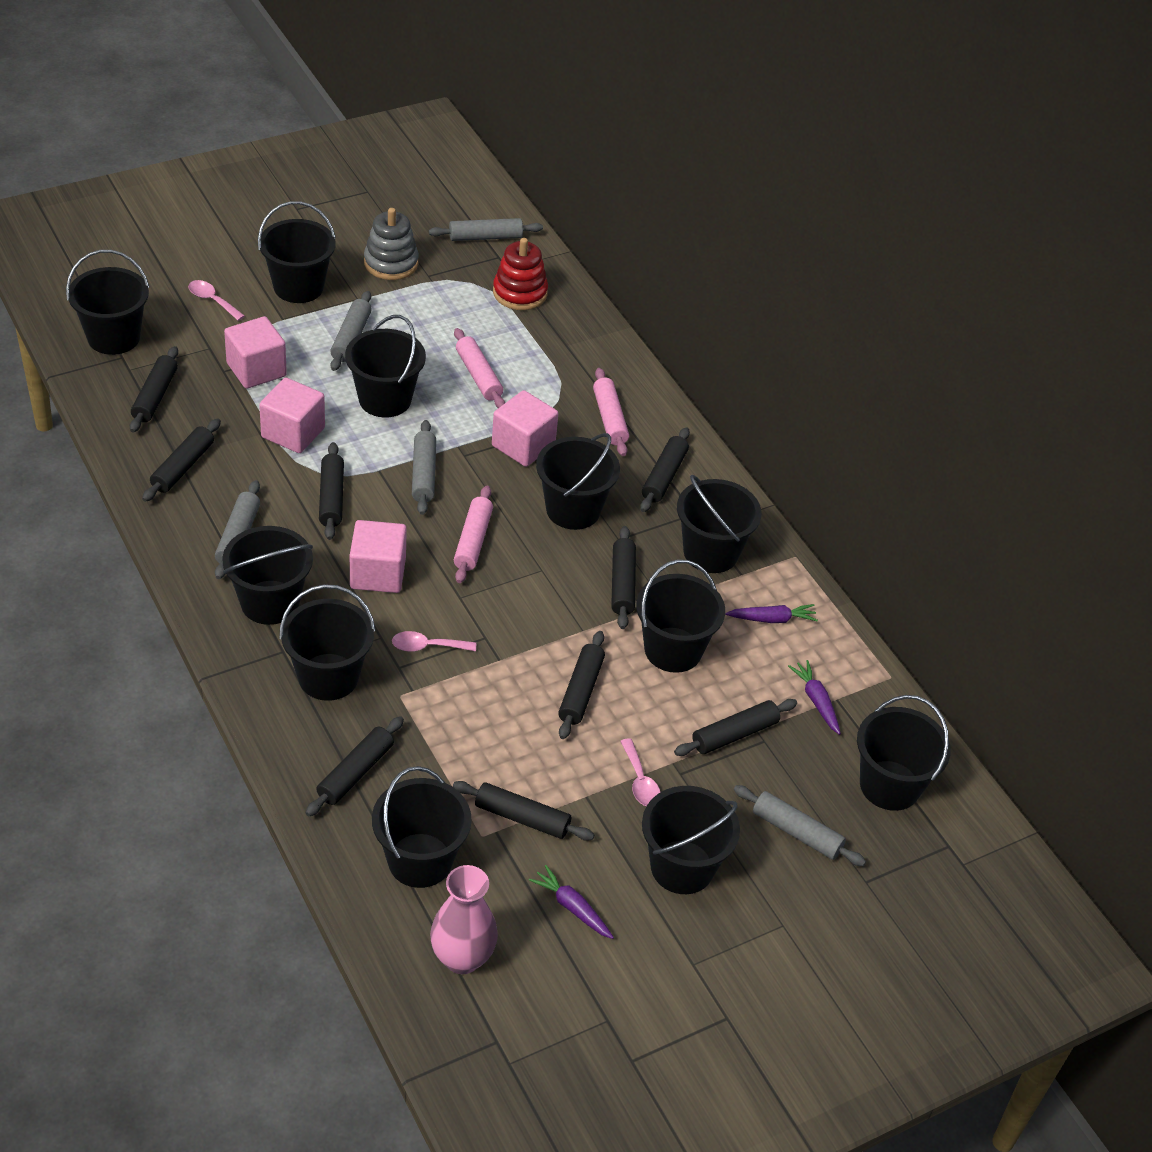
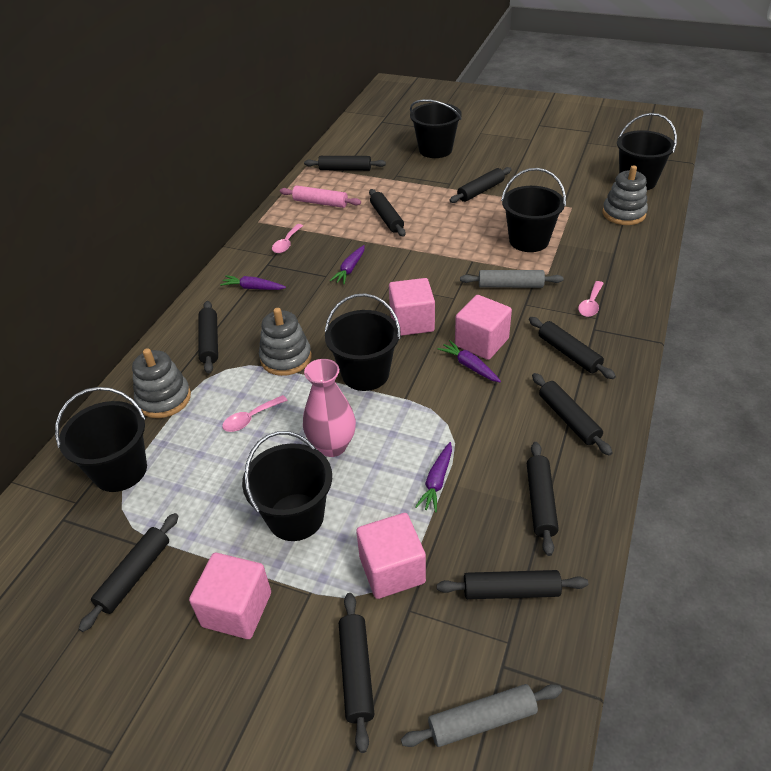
black bucket: 11 -> 6
black rolling pin: 9 -> 10
grey rolling pin: 5 -> 2
grey stacking toy: 1 -> 3
pink rolling pin: 3 -> 1
purple carrot: 3 -> 4
red stacking toy: 1 -> 0

